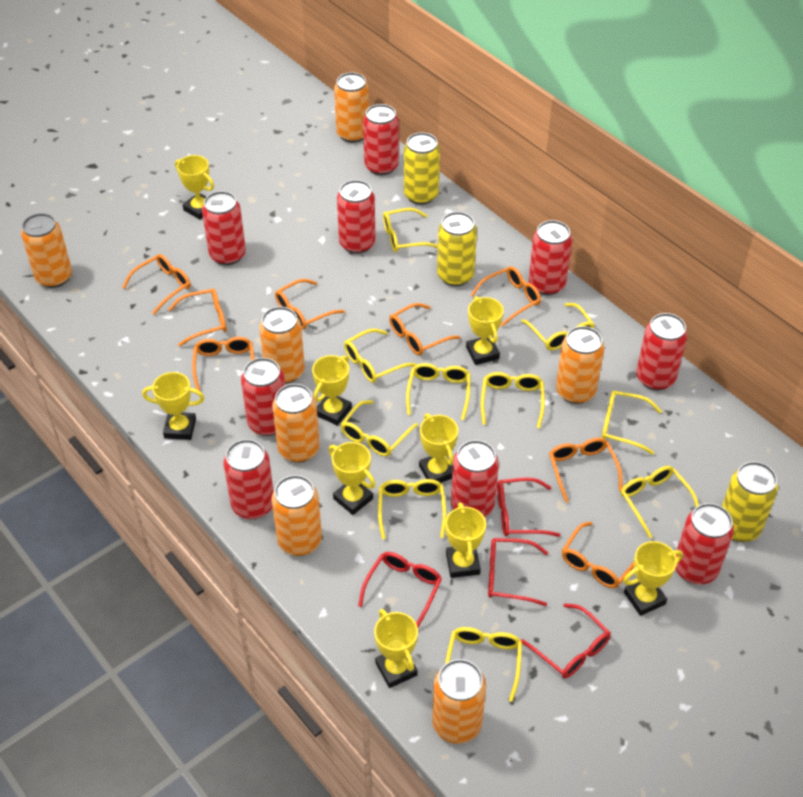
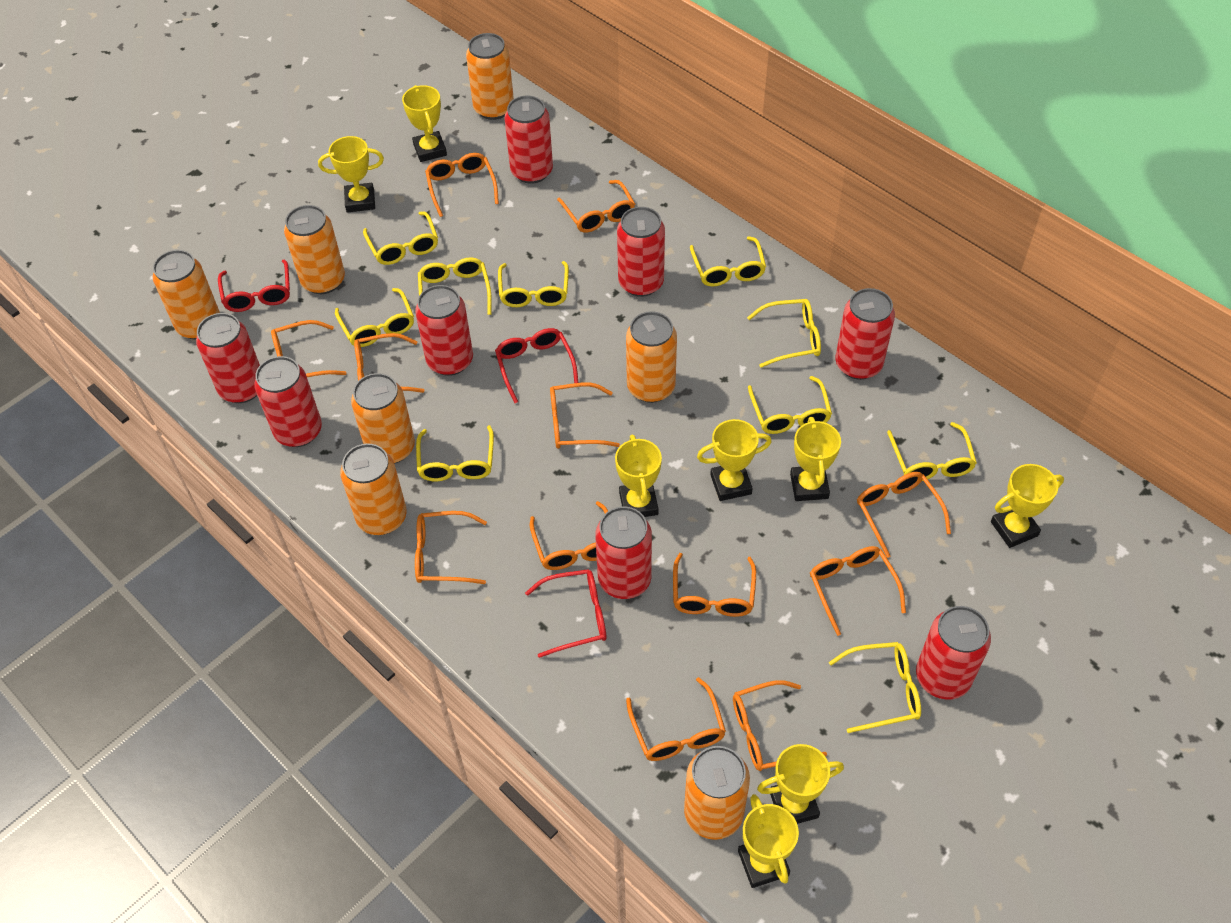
orange glasses: 8 -> 12
red can: 9 -> 8
red glasses: 4 -> 3
yellow can: 3 -> 0
yellow trophy: 9 -> 8

